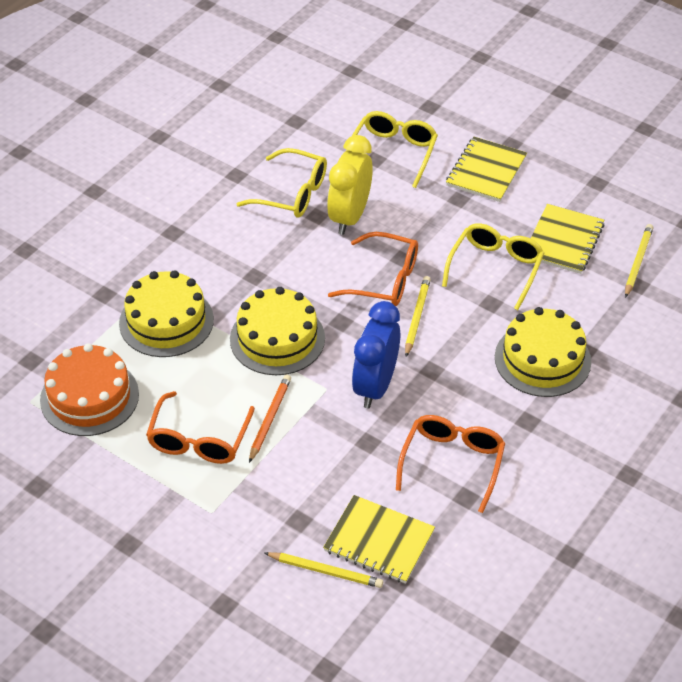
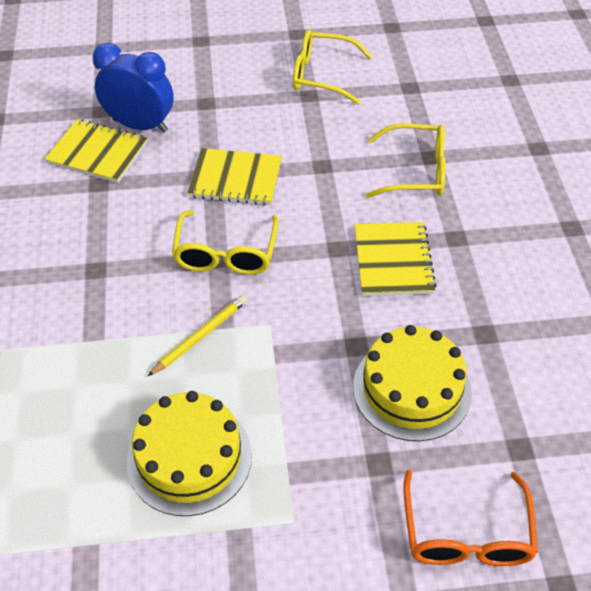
orange cake: 1 -> 0
orange glasses: 3 -> 1
orange pencil: 1 -> 0
yellow cake: 3 -> 2
yellow clock: 1 -> 0
yellow pencil: 3 -> 1

